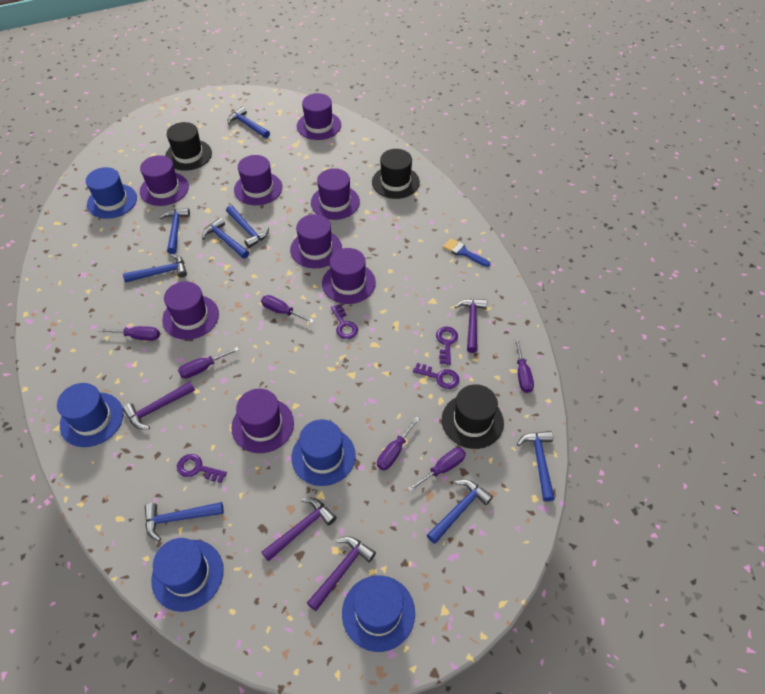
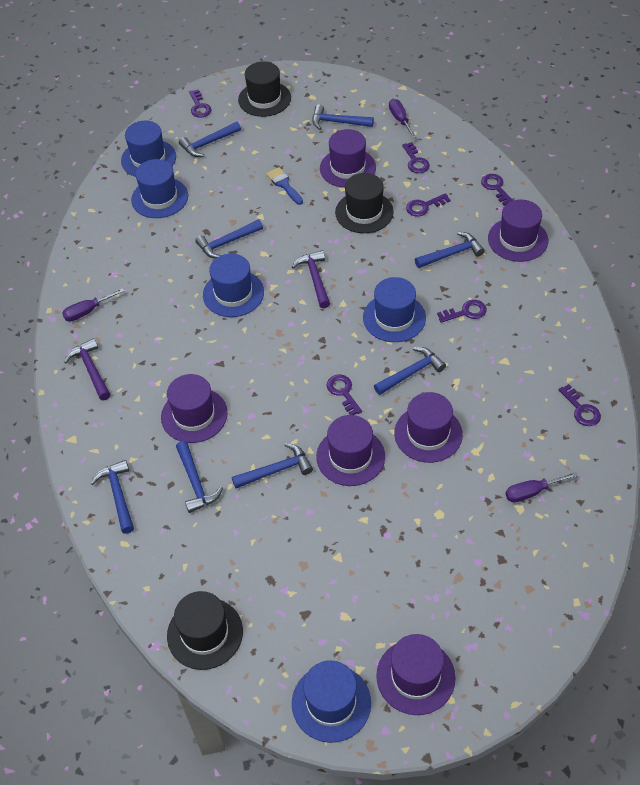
purple hammer: 4 -> 2
purple hat: 8 -> 6
purple key: 4 -> 7
purple screwdriver: 6 -> 3

